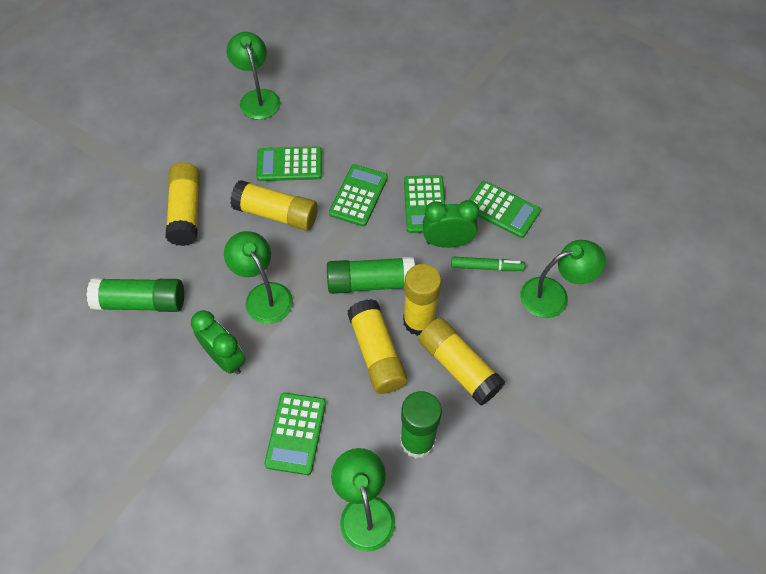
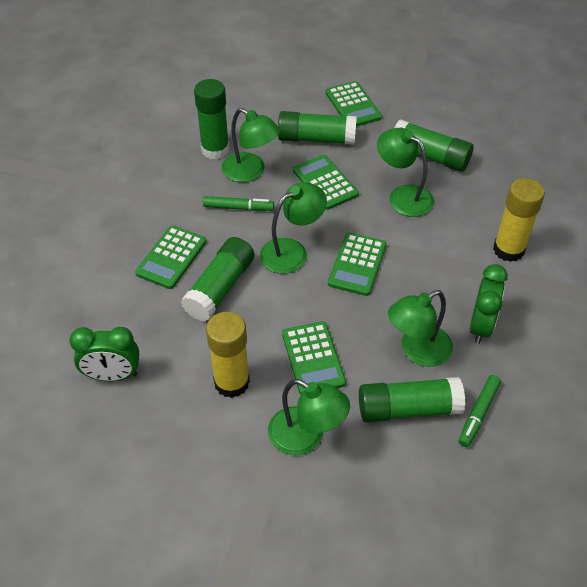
green glue stick: 3 -> 5
green lamp: 4 -> 5
green marker: 1 -> 2
yellow glue stick: 5 -> 2

